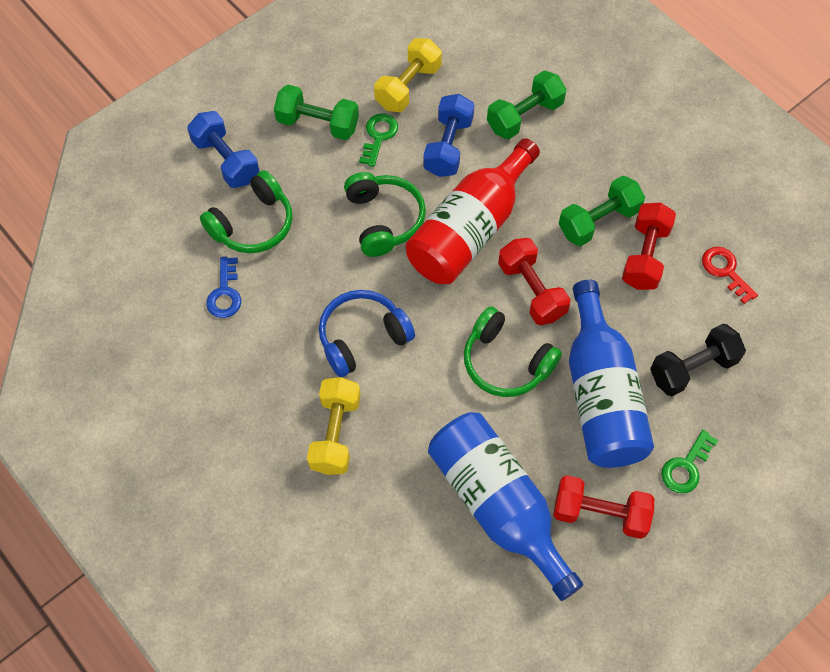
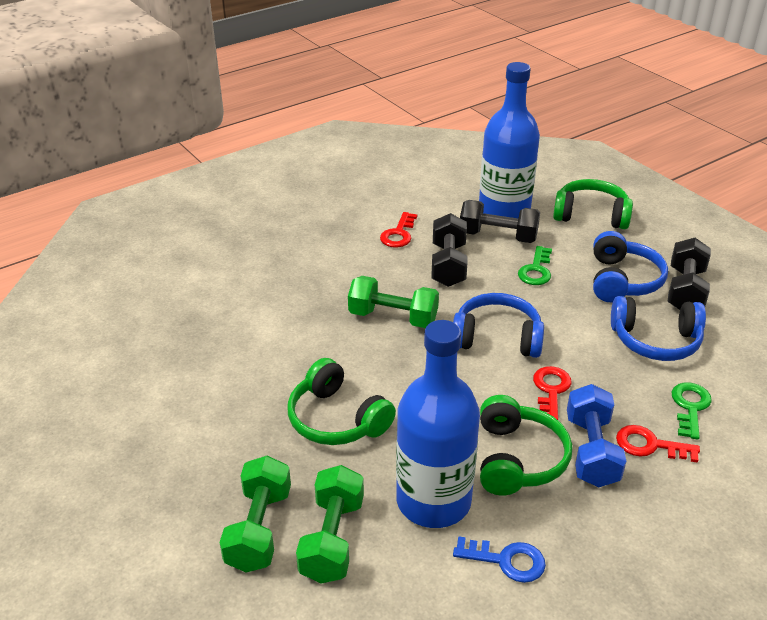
black dumbbell: 1 -> 3
blue dumbbell: 2 -> 1
blue headphones: 1 -> 3
red bottle: 1 -> 0
red dumbbell: 3 -> 0
red key: 1 -> 3
yellow dumbbell: 2 -> 0

